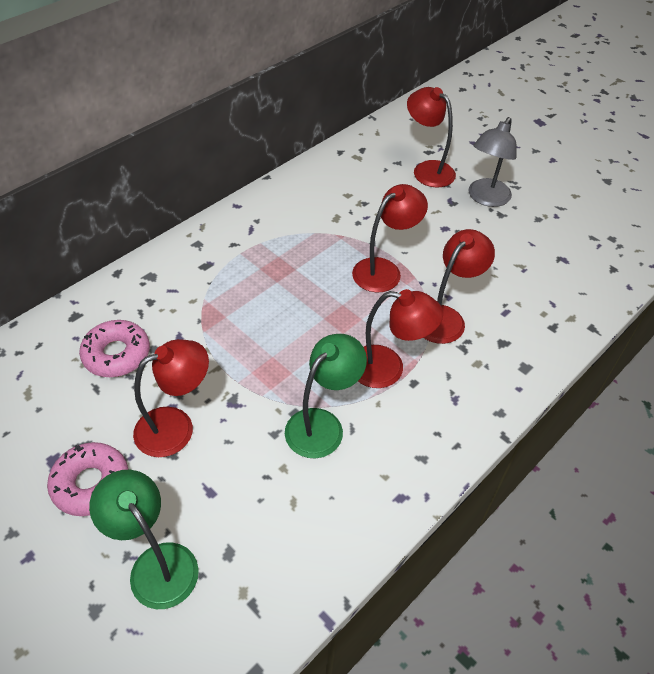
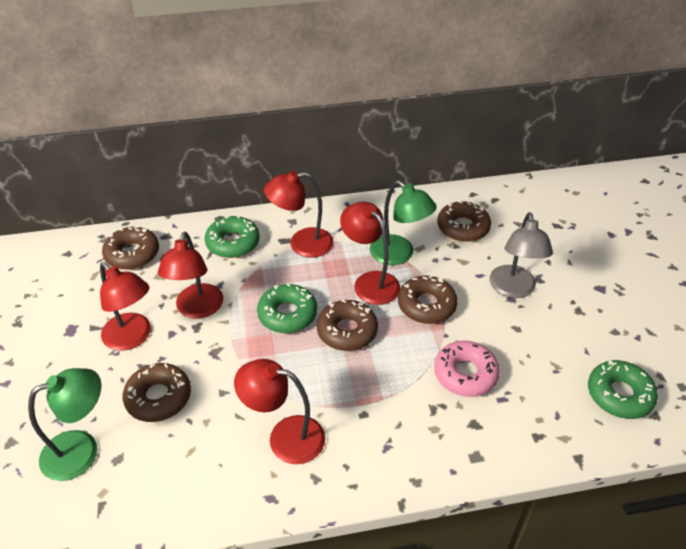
brown donut: 0 -> 5
green donut: 0 -> 3
pink donut: 2 -> 1

